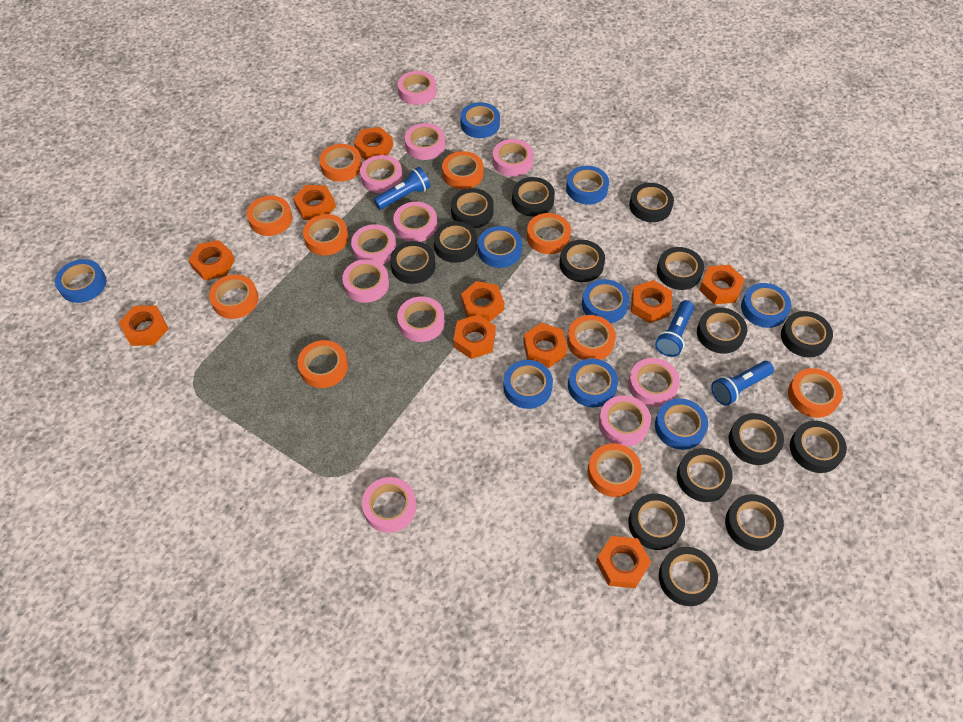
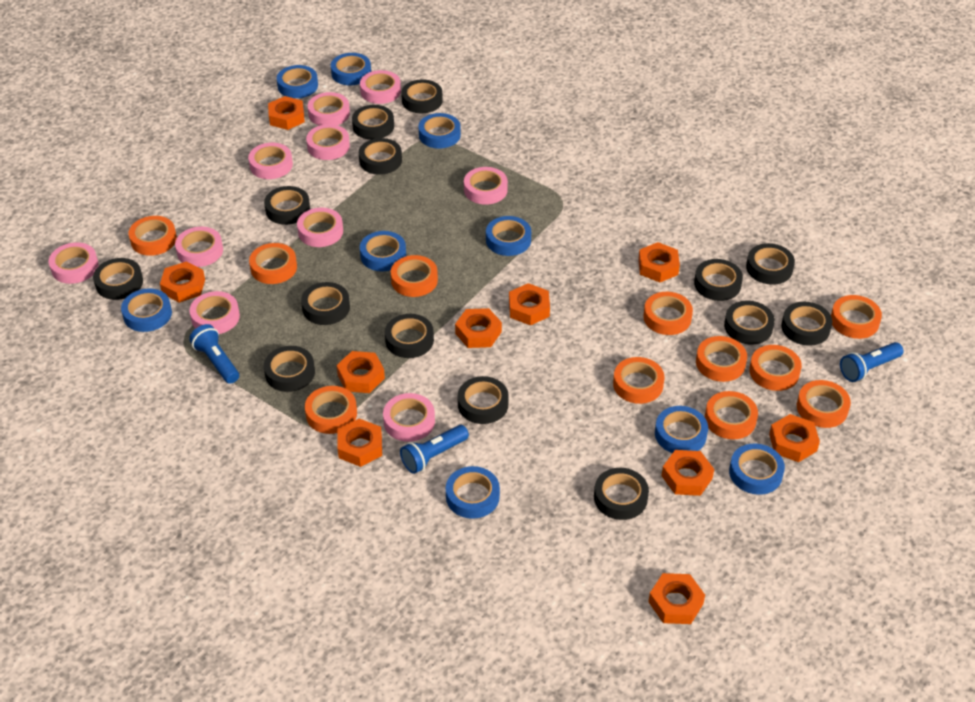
black tape: 15 -> 14
orange tape: 10 -> 11
pink tape: 11 -> 10

